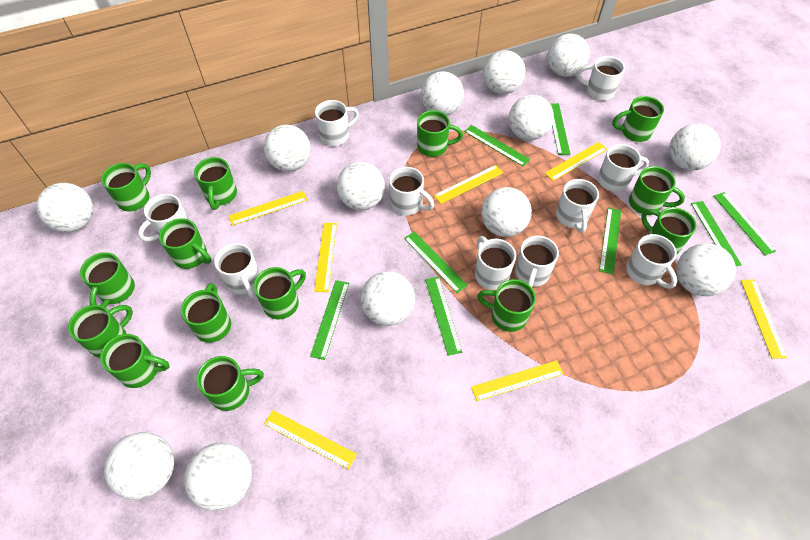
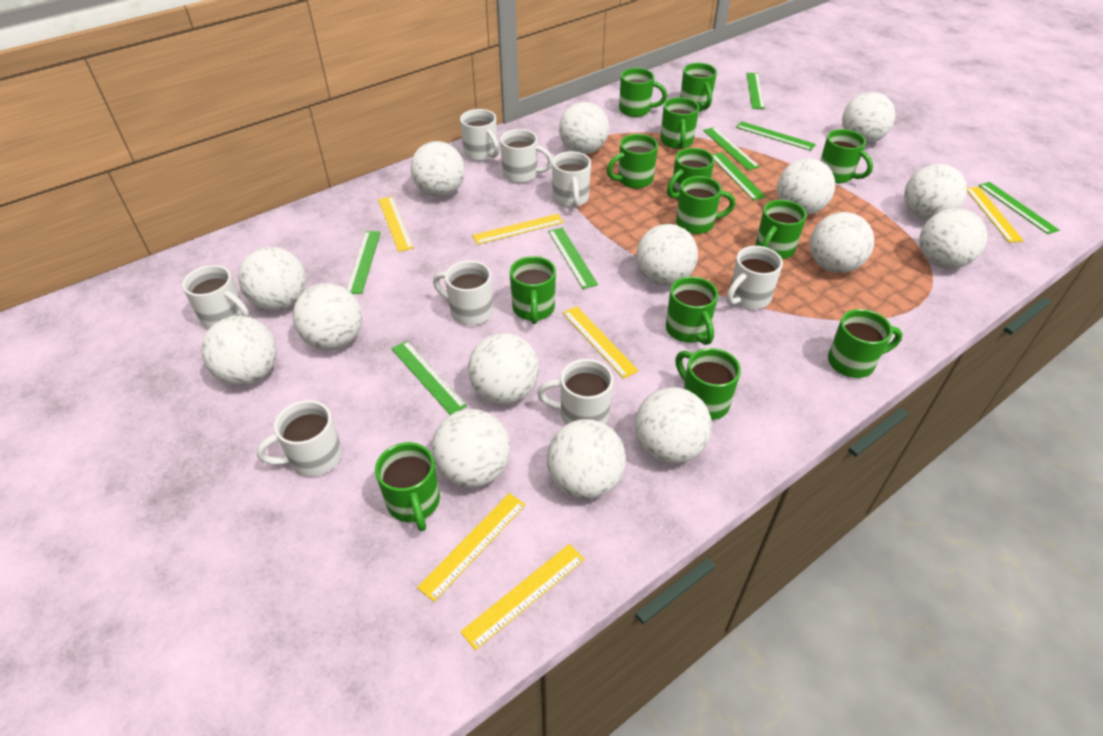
green mug: 14 -> 13
white ball: 13 -> 15
white mug: 10 -> 8
yellow ruler: 7 -> 6

